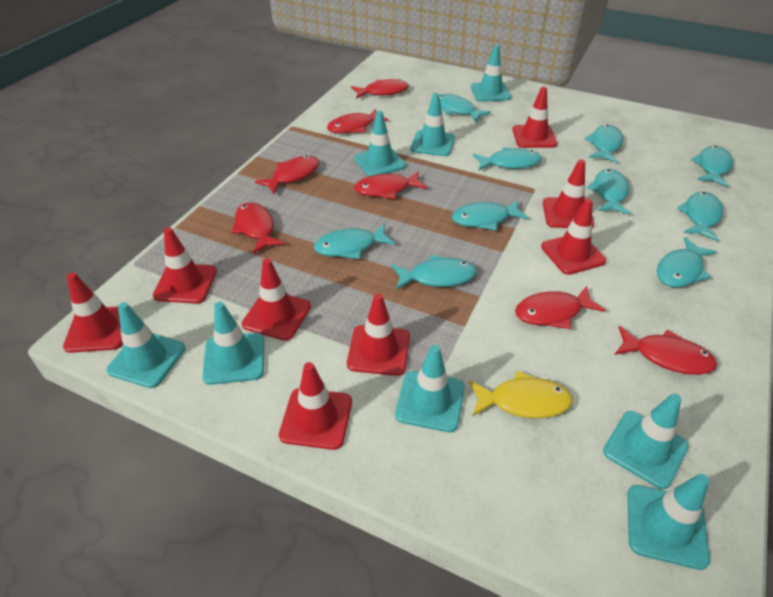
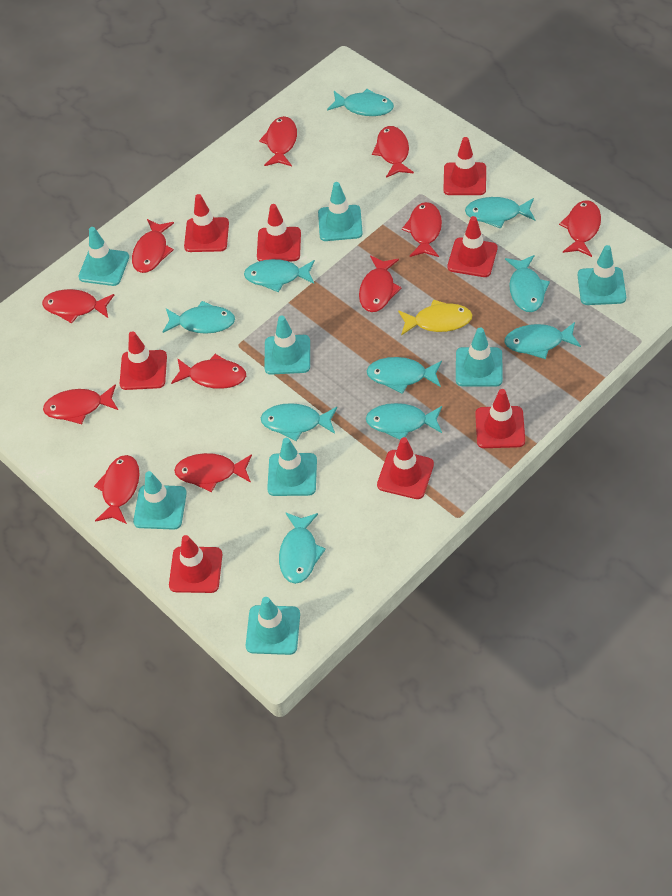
red fish: 7 -> 11

